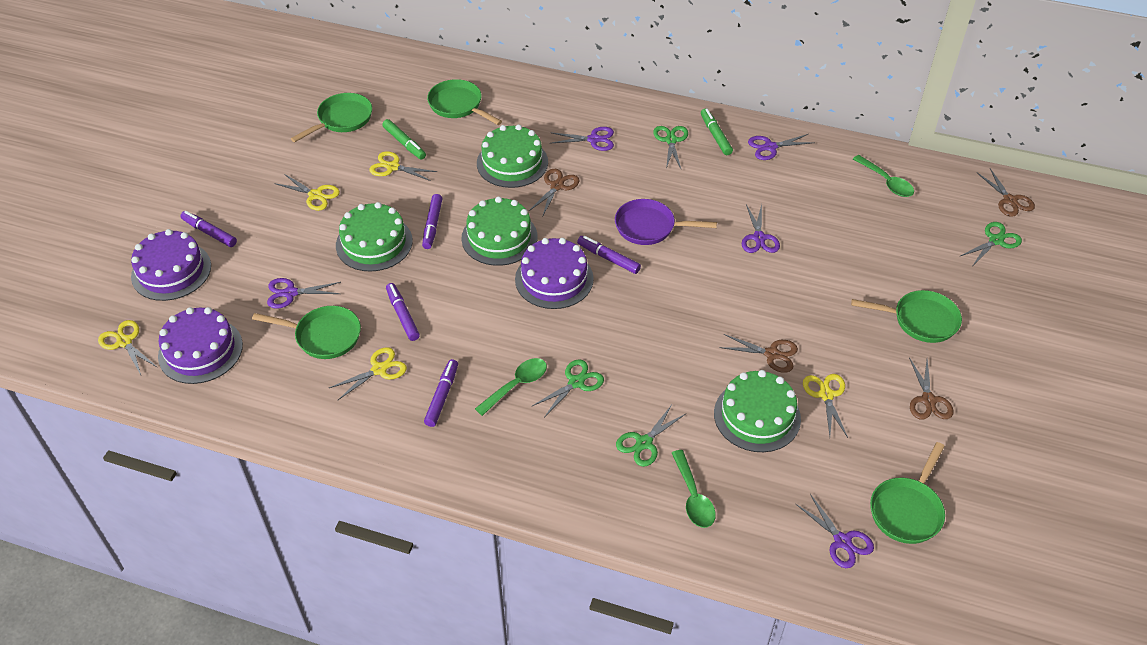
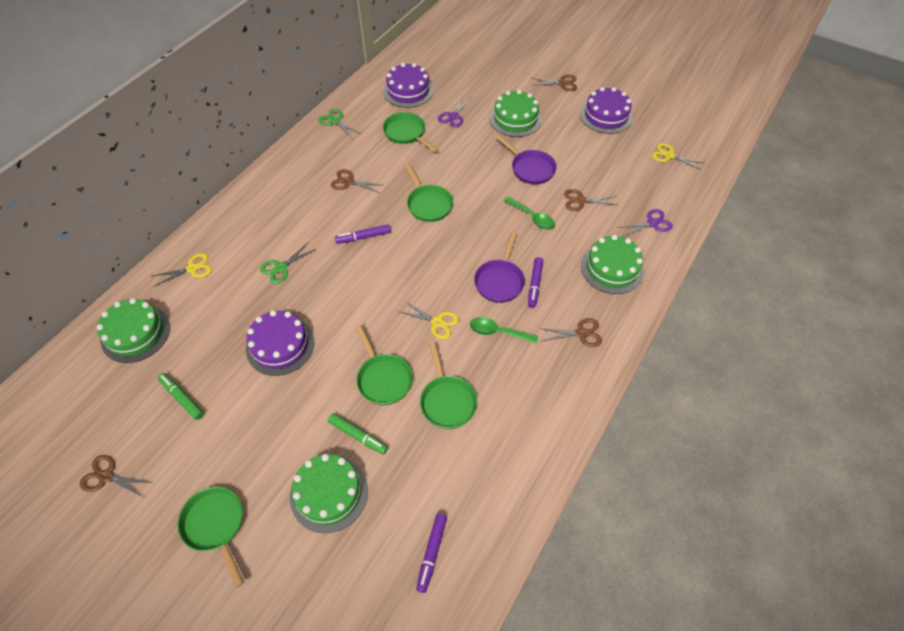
brown scissors: 4 -> 5
green scissors: 4 -> 2
green spoon: 3 -> 2
purple marker: 5 -> 3
purple pan: 1 -> 2
purple scissors: 5 -> 2
yellow scissors: 5 -> 3

